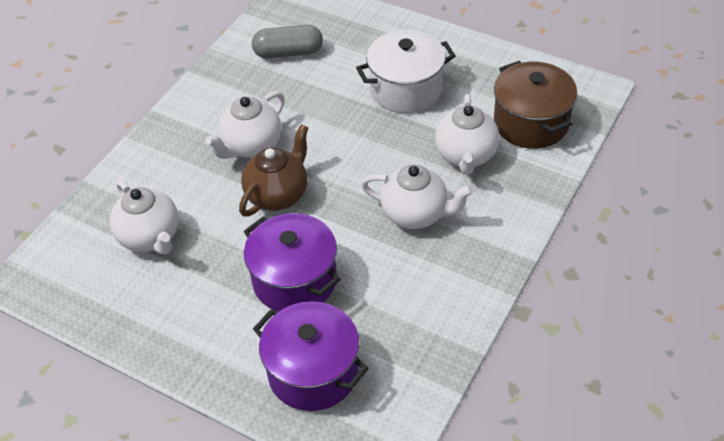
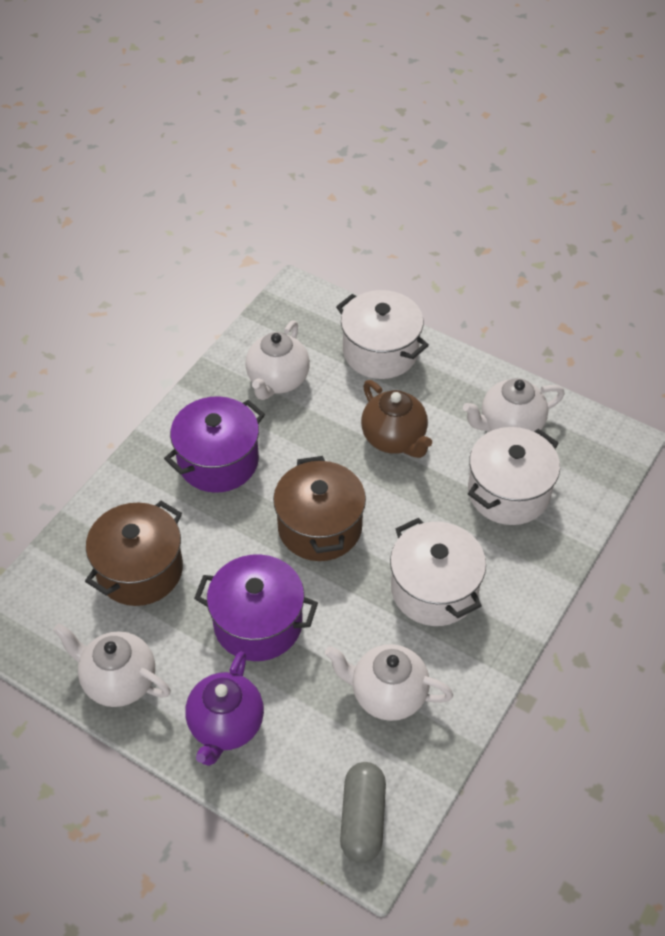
brown pot: 1 -> 2
purple teapot: 0 -> 1
white pot: 1 -> 3

